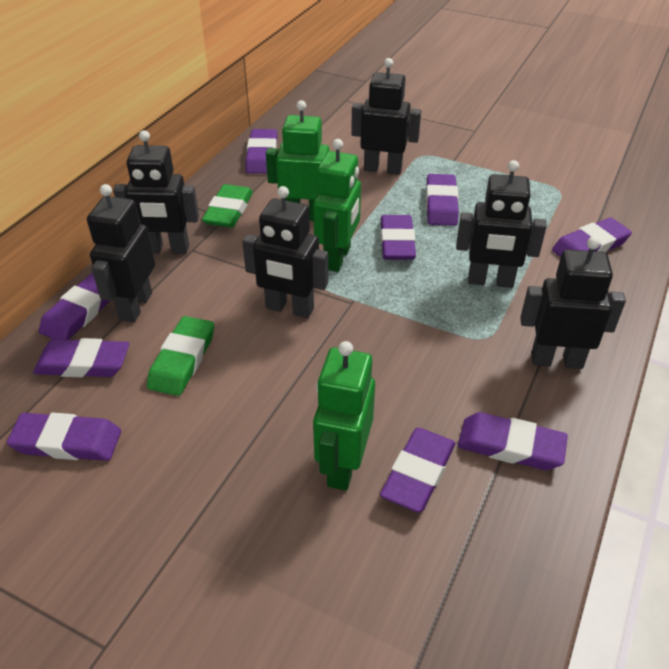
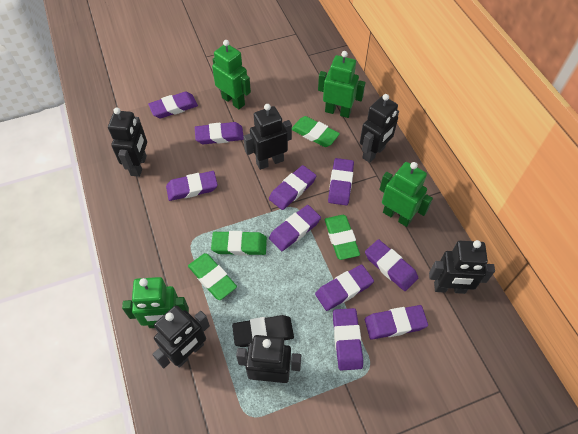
black eraser: 0 -> 1
green eraser: 2 -> 4
green robot: 3 -> 4
purple eraser: 9 -> 10

